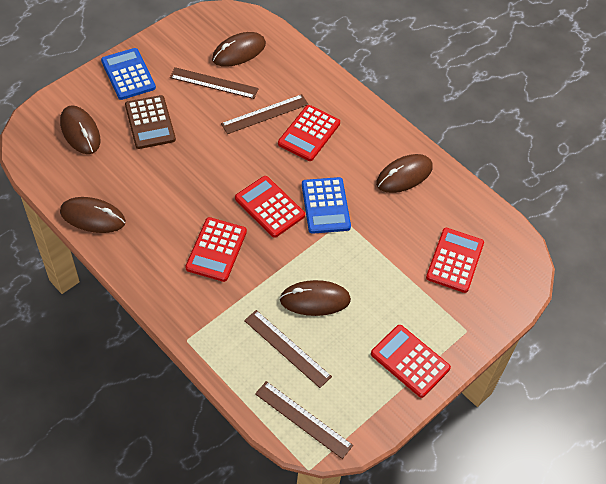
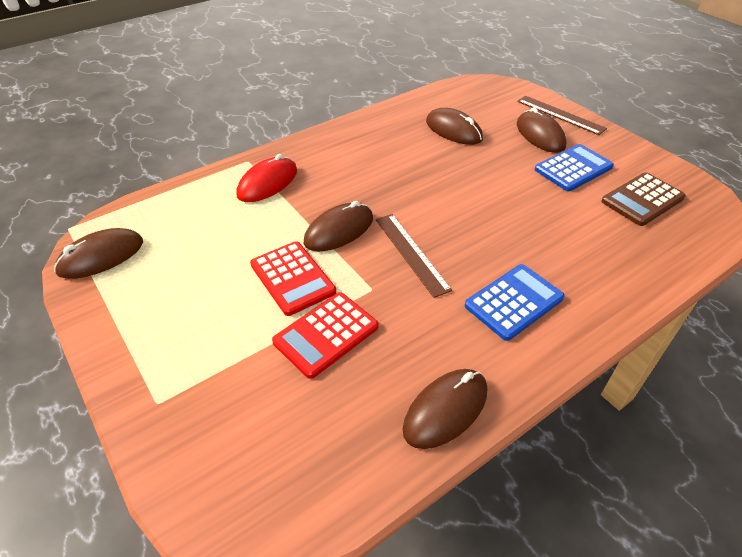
brown ruler: 4 -> 2
red calculator: 5 -> 2
red mouse: 0 -> 1

